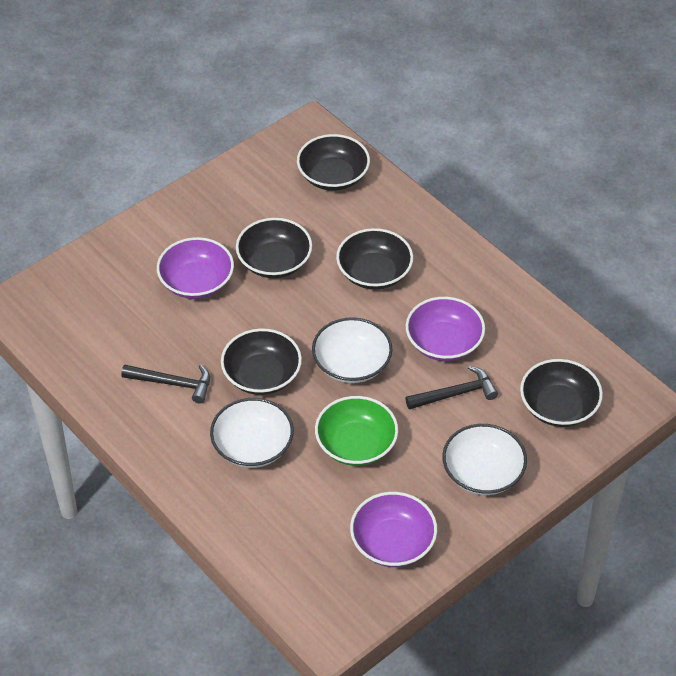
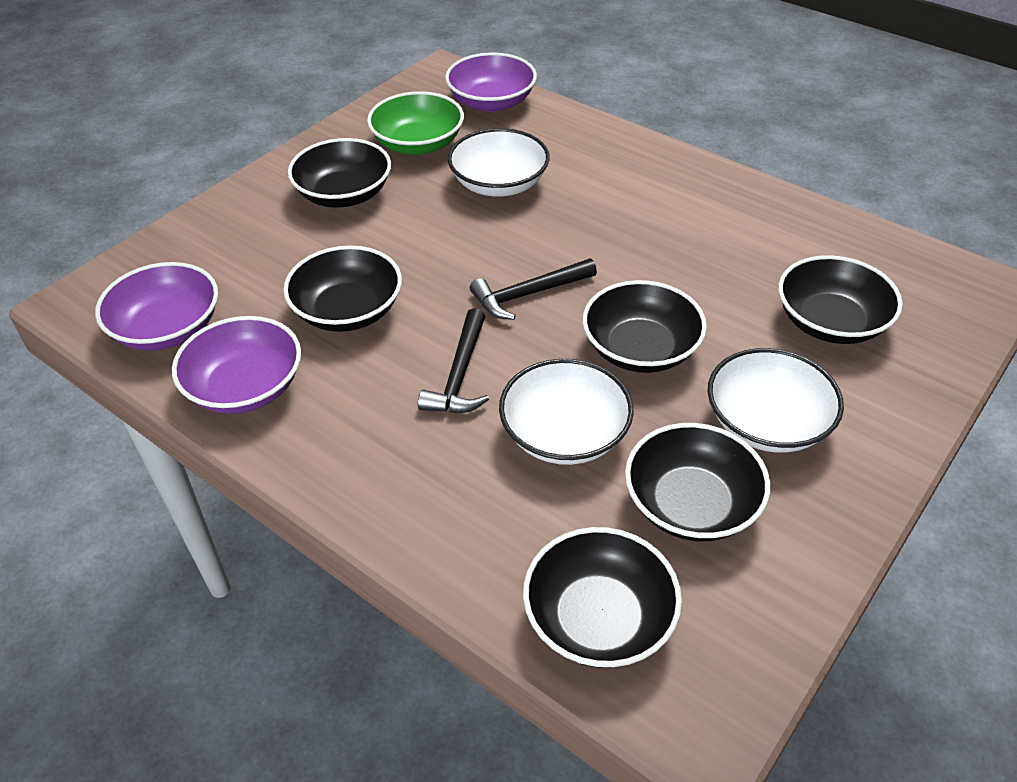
black bowl: 5 -> 6

